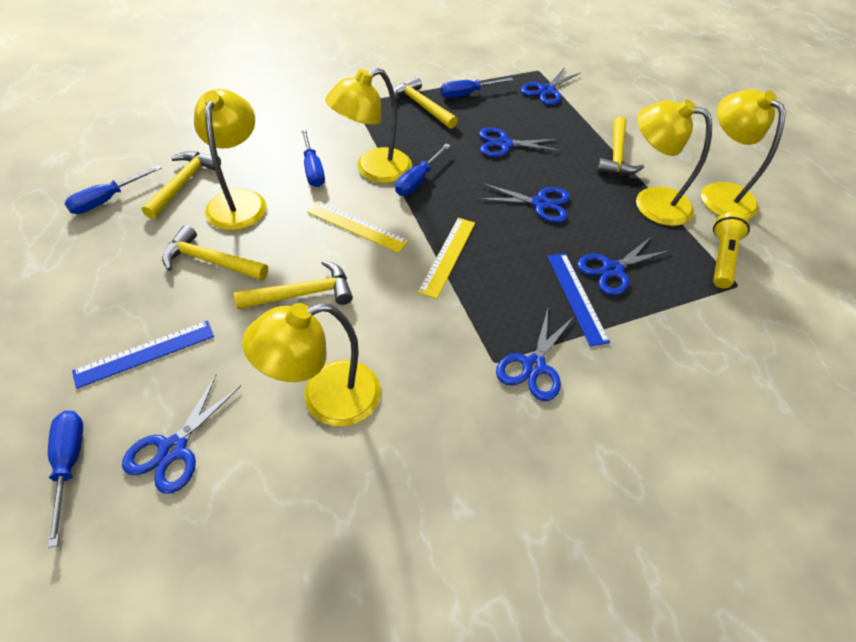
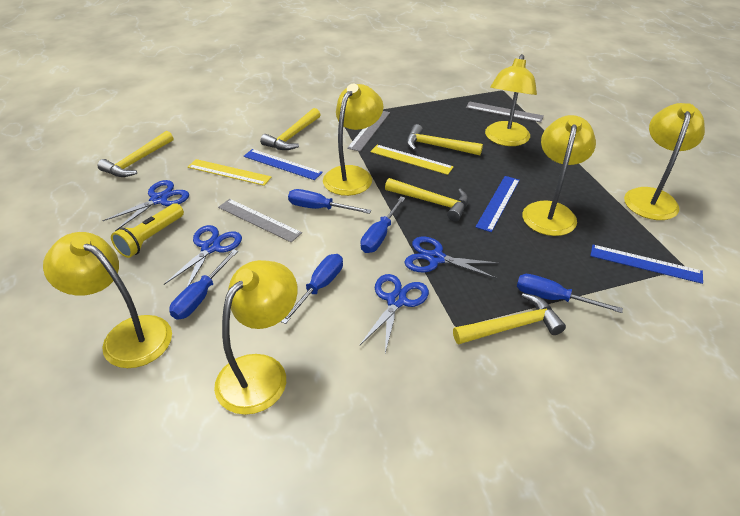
blue ruler: 2 -> 3
blue scissors: 6 -> 4
grey ruler: 0 -> 3
yellow lamp: 5 -> 6

